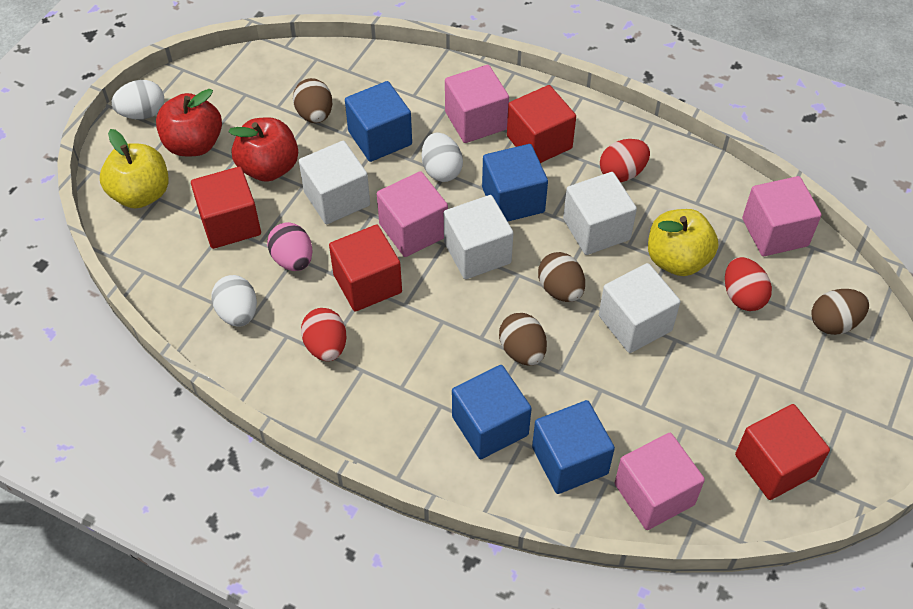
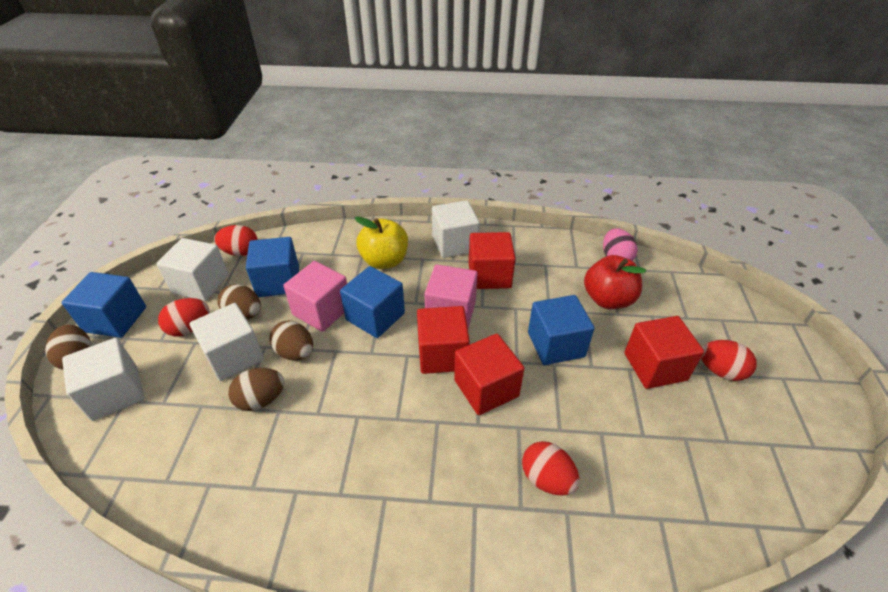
pink cube: 4 -> 2
red apple: 2 -> 1
red egg: 3 -> 4
white egg: 3 -> 0
yellow apple: 2 -> 1

